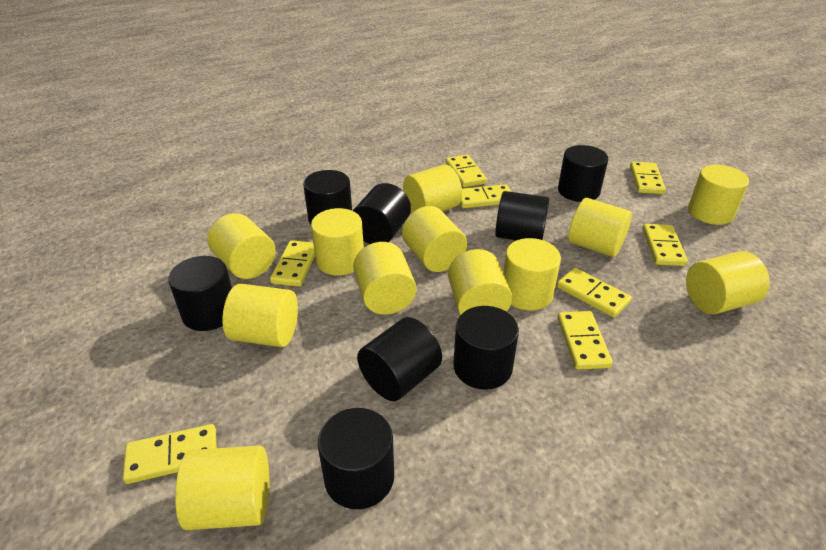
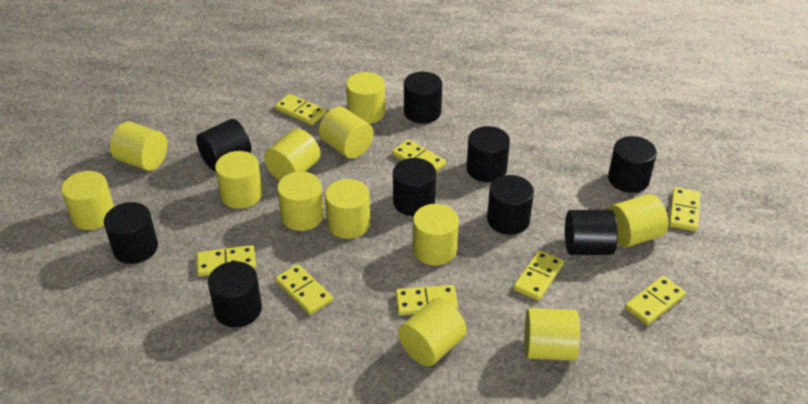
black cylinder: 8 -> 9

